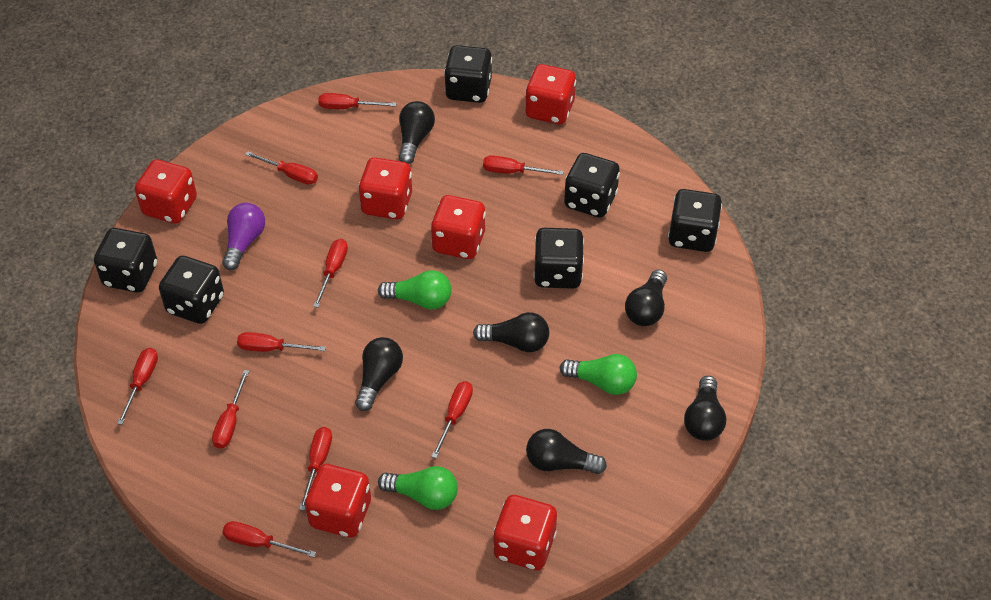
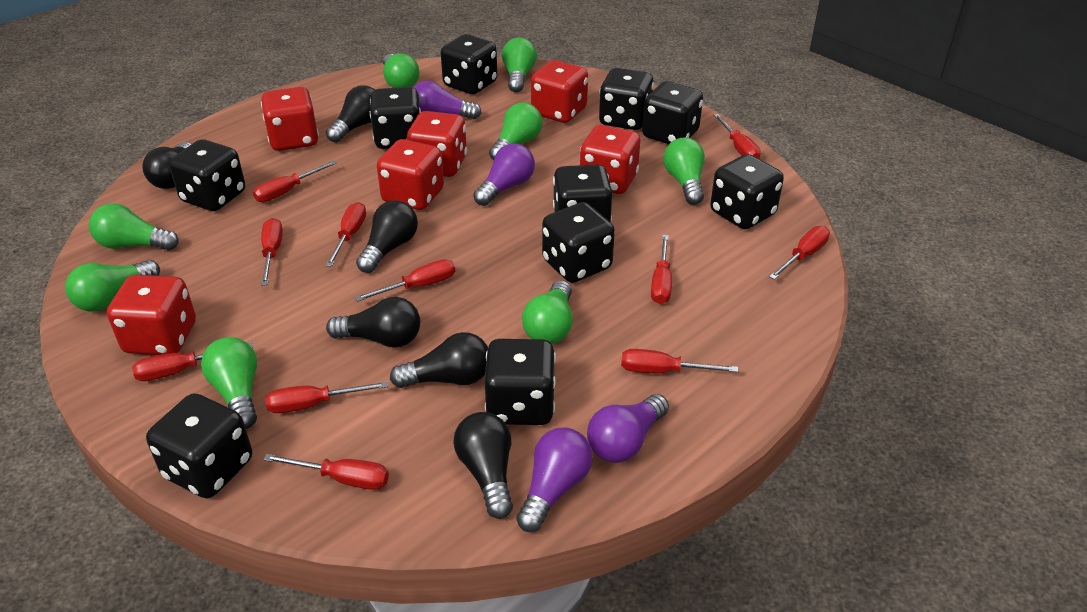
black dice: 6 -> 10
green light bulb: 3 -> 8
purple light bulb: 1 -> 4
red screwdriver: 10 -> 11

